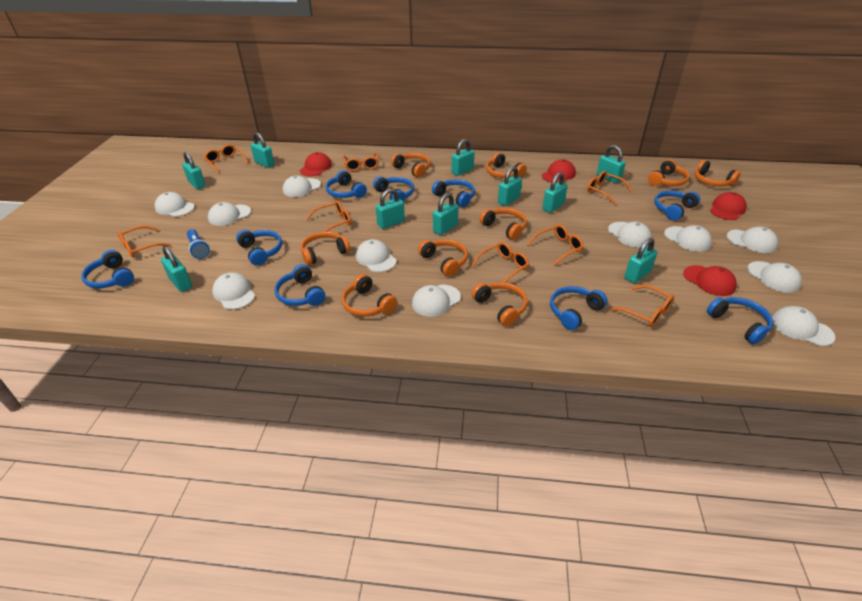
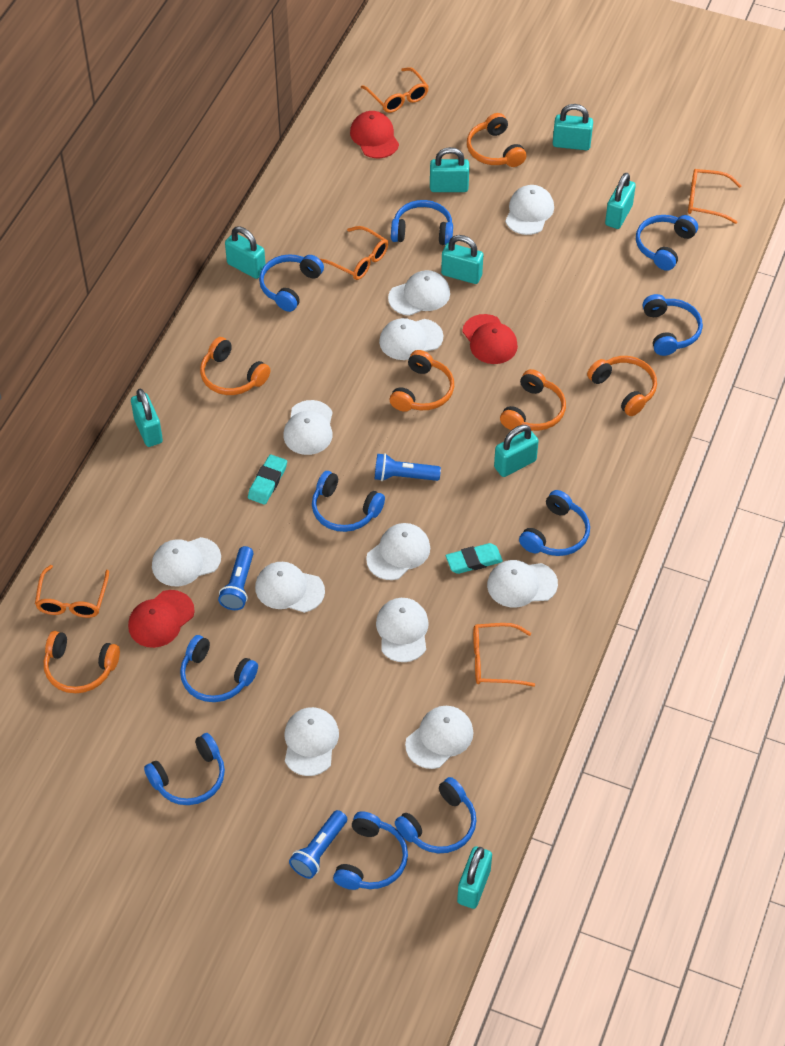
blue flashlight: 1 -> 3
blue headphones: 9 -> 10
orange glasses: 8 -> 5
orange headphones: 9 -> 6
red cap: 4 -> 3
turquoise eraser: 0 -> 2
turquoise padlock: 10 -> 8

